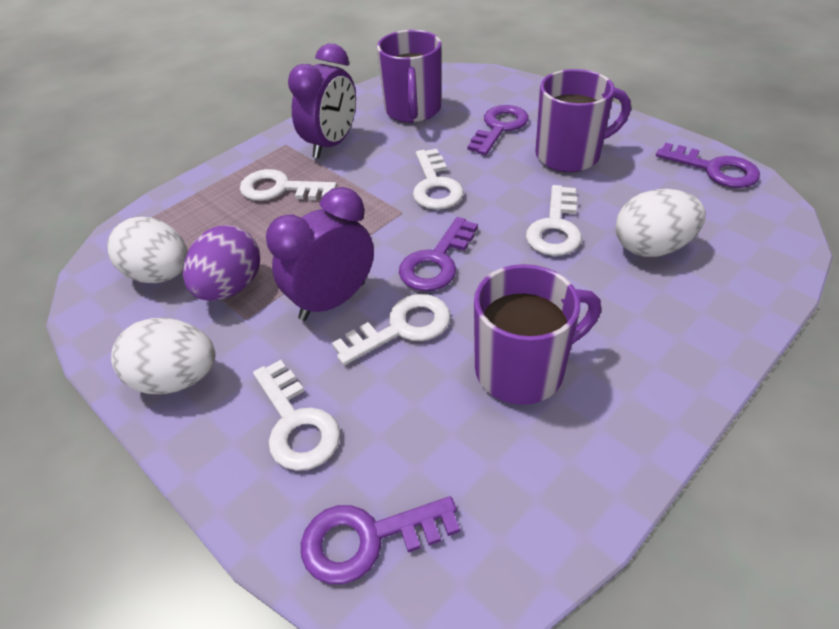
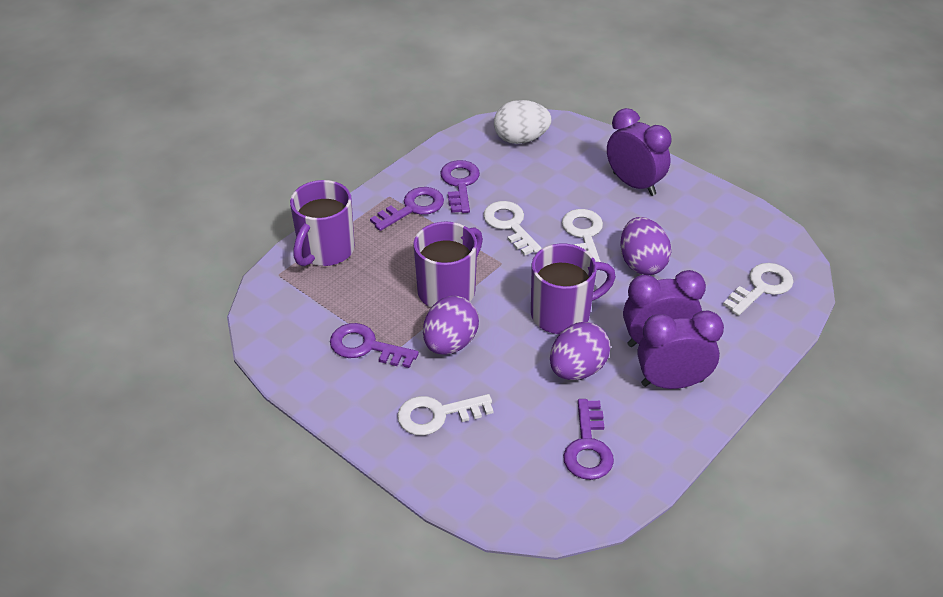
purple clock: 2 -> 3
purple egg: 1 -> 3
white egg: 3 -> 1
white key: 5 -> 4

